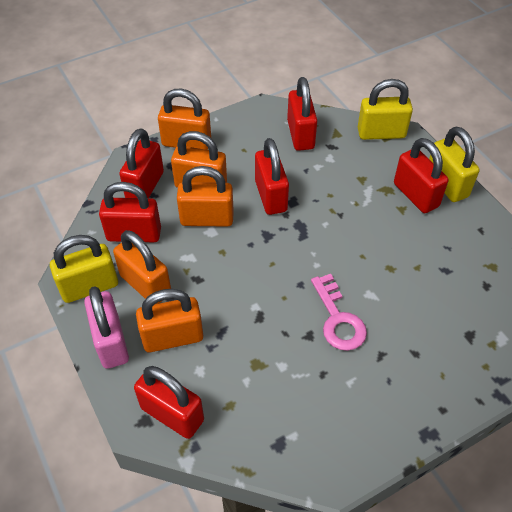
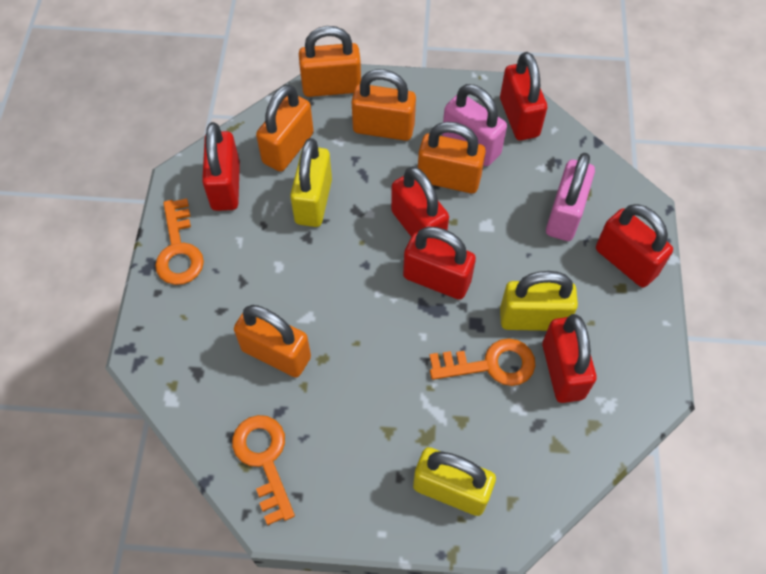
orange key: 0 -> 3
pink key: 1 -> 0
pink padlock: 1 -> 2

